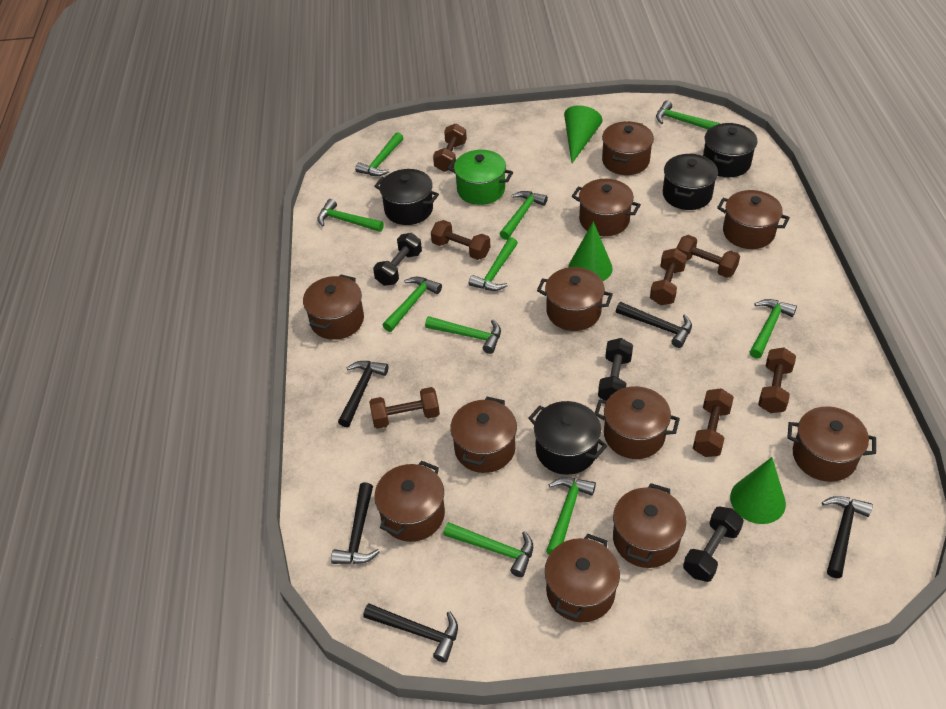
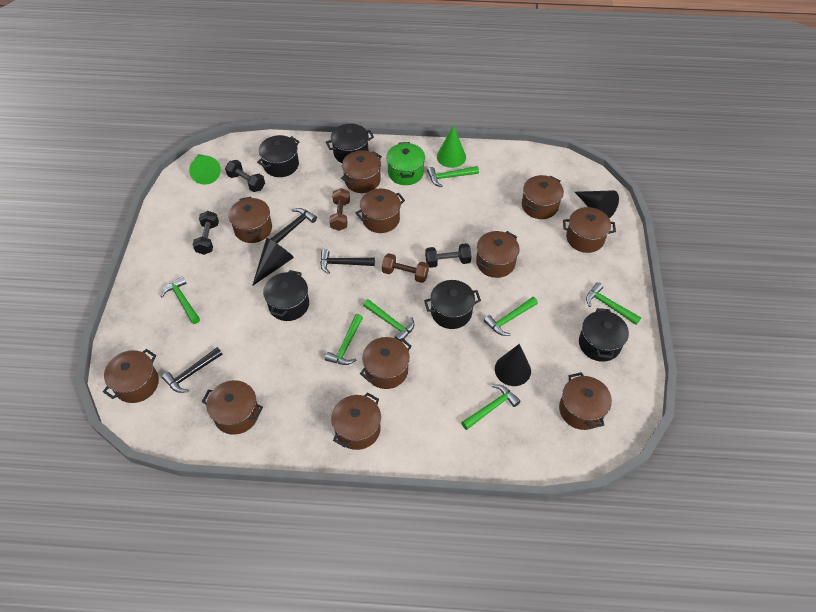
black cone: 0 -> 3
black hammer: 5 -> 3
black pot: 4 -> 5
brown dumbbell: 7 -> 2
green cone: 3 -> 2
green hammer: 10 -> 7

